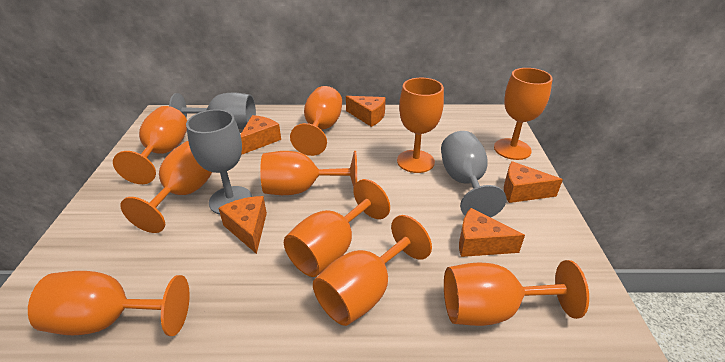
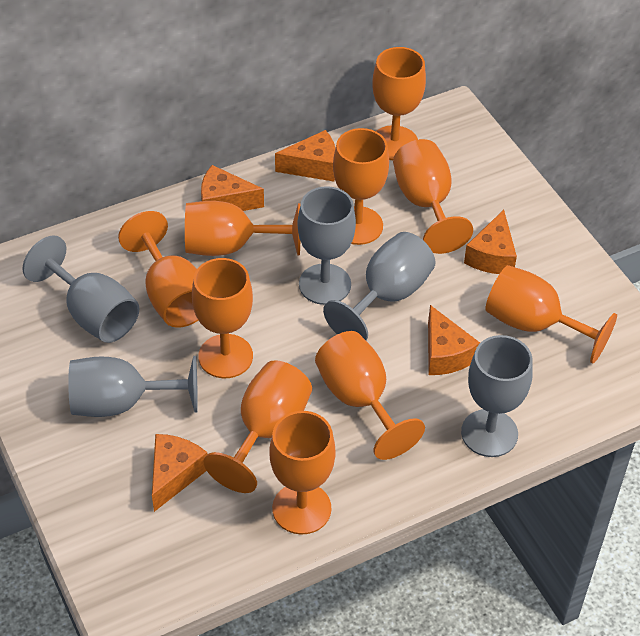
grey goblet: 3 -> 5

